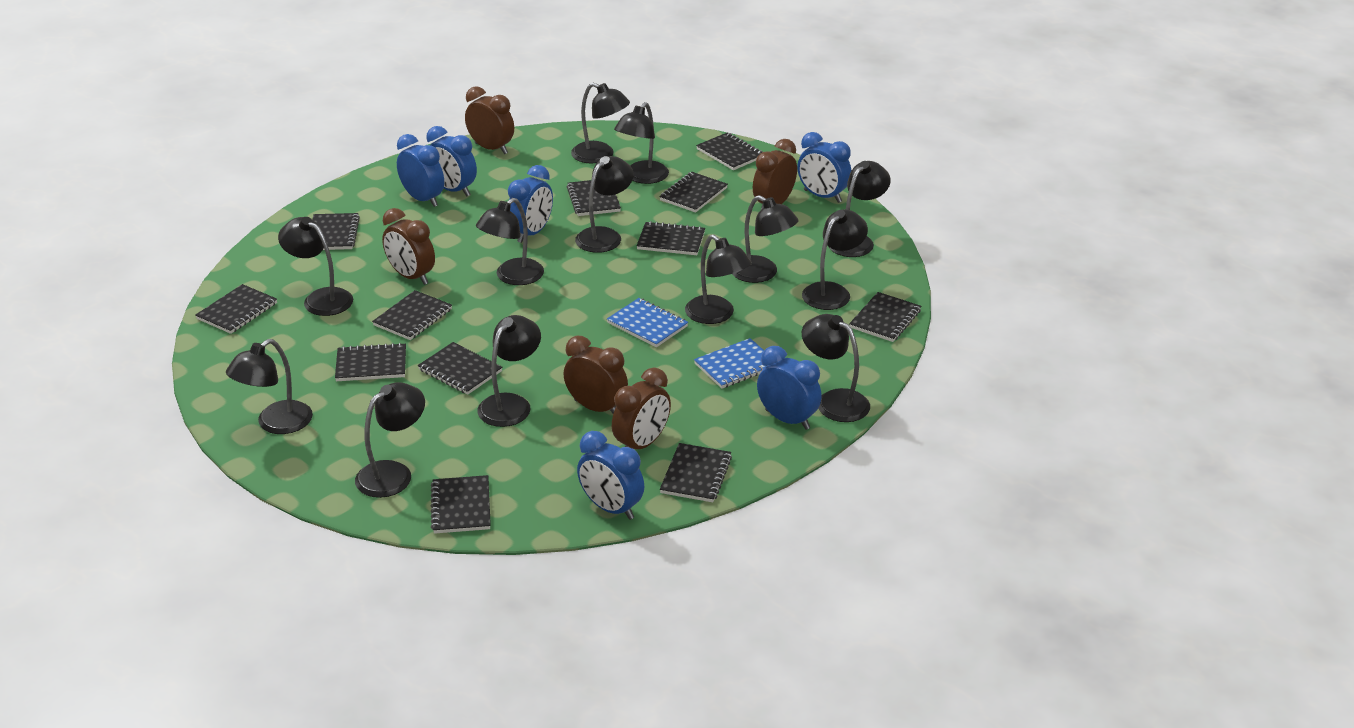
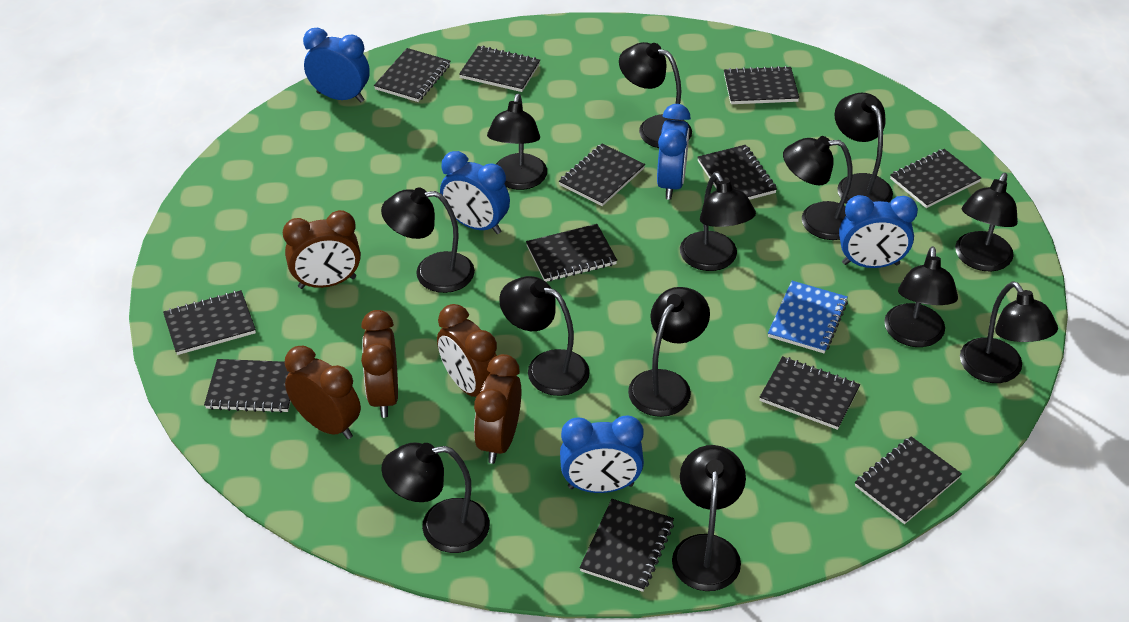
blue clock: 6 -> 5
blue notebook: 2 -> 1

